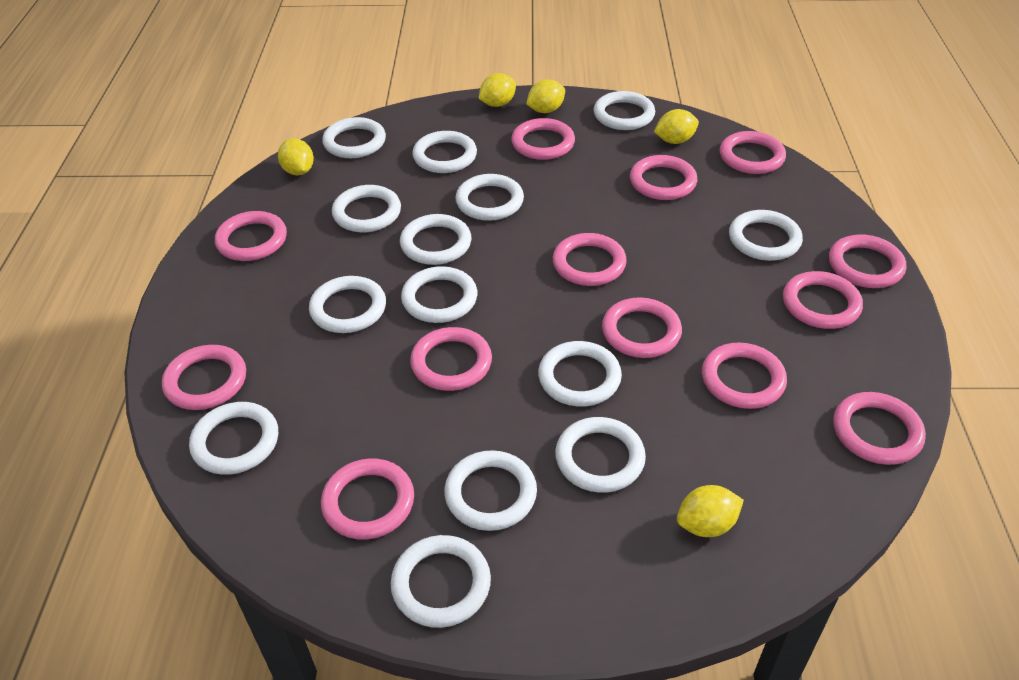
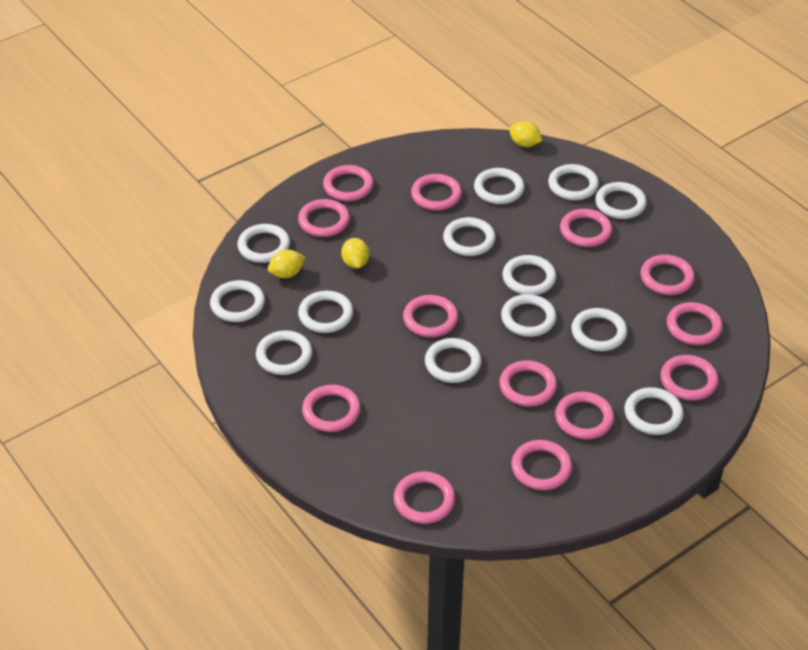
white ring: 14 -> 13
yellow lemon: 5 -> 3

